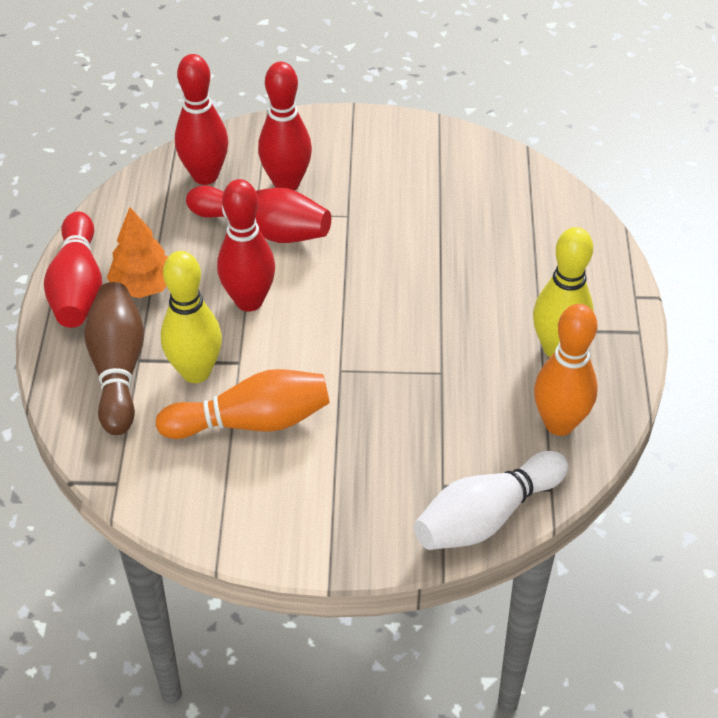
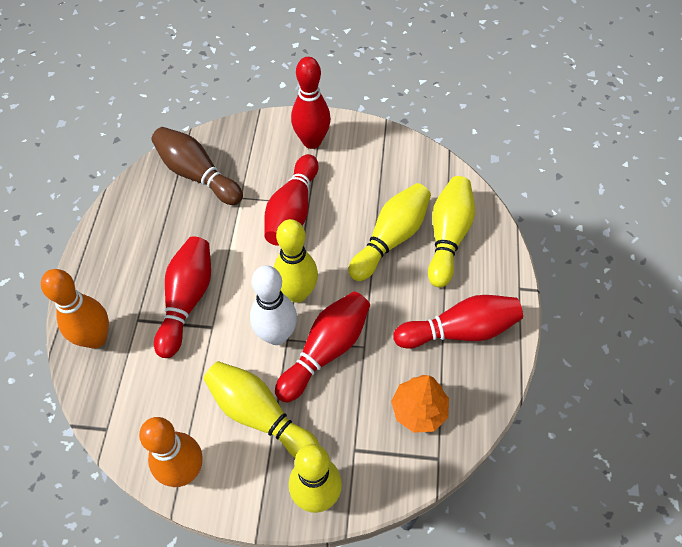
yellow bowling pin: 2 -> 5

